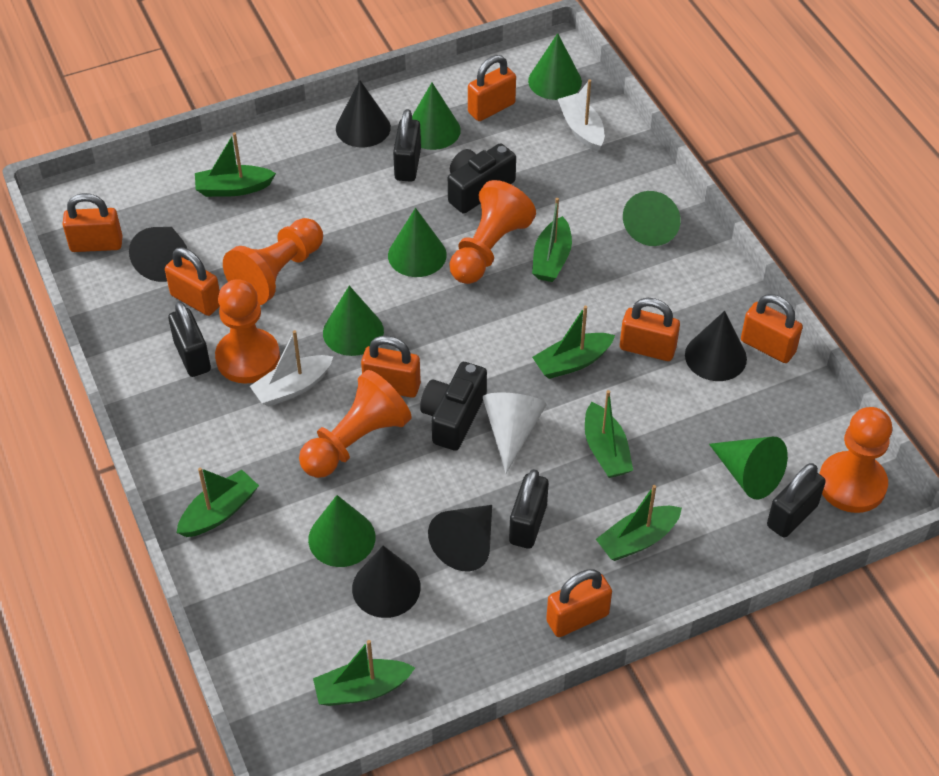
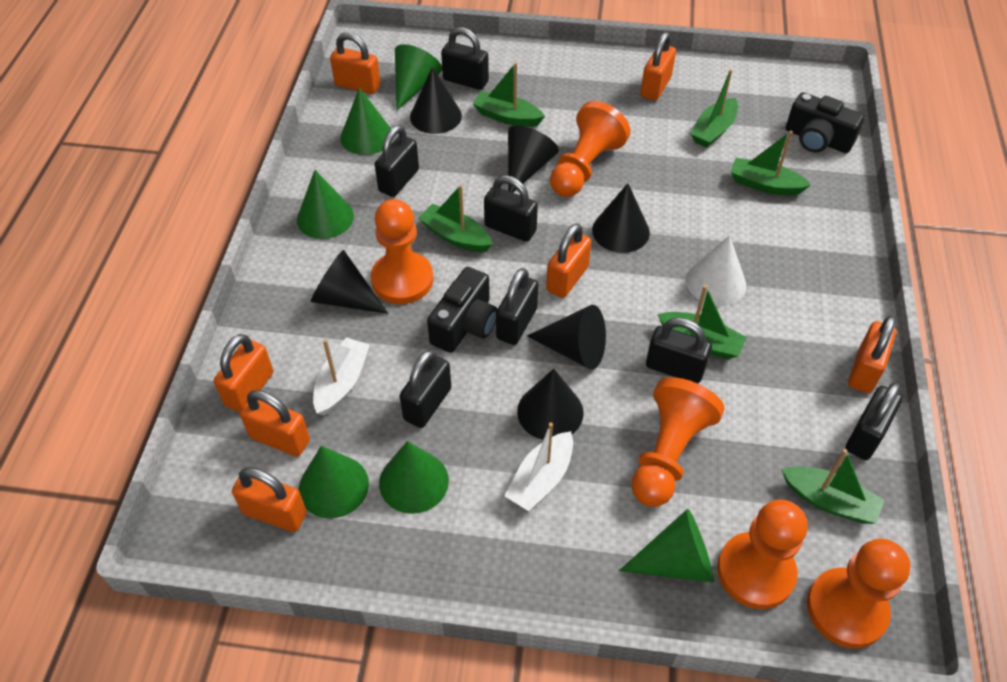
black cone: 5 -> 6
black padlock: 4 -> 7
green boat: 7 -> 6
green cone: 7 -> 6

